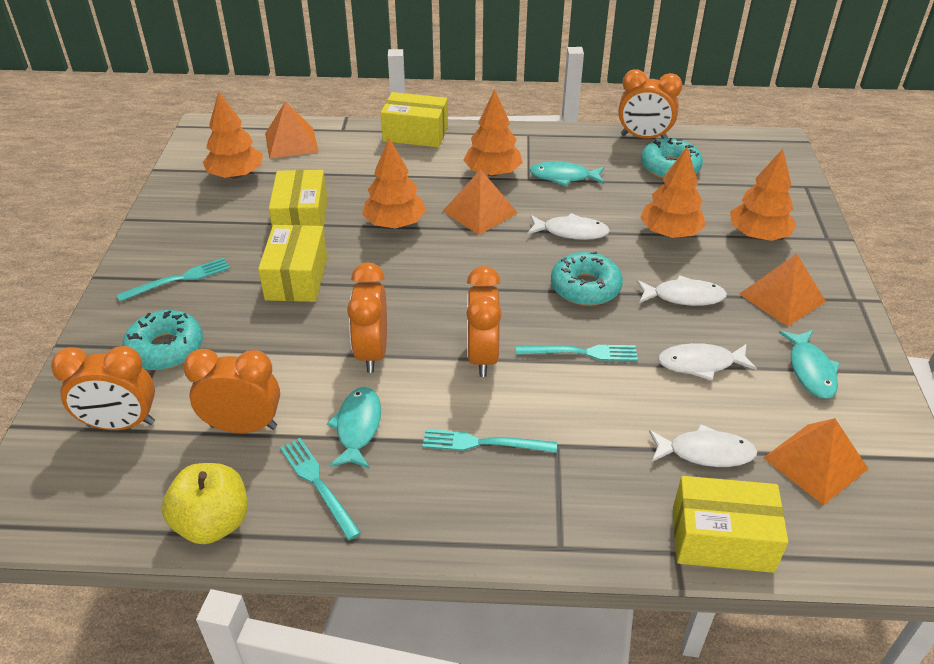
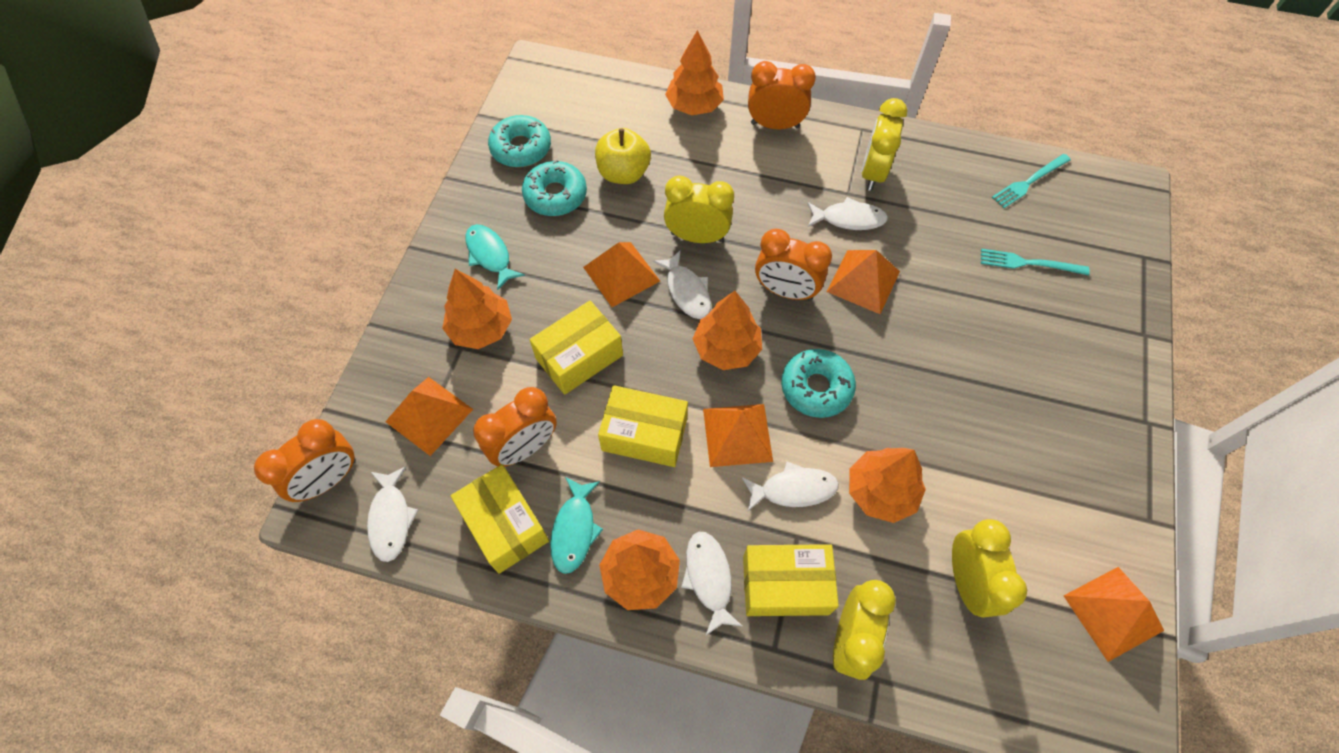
orange clock: 5 -> 4
orange pyramid: 4 -> 5
turquoise fish: 3 -> 2
turquoise fork: 4 -> 2
white fish: 4 -> 5
yellow clock: 0 -> 4

